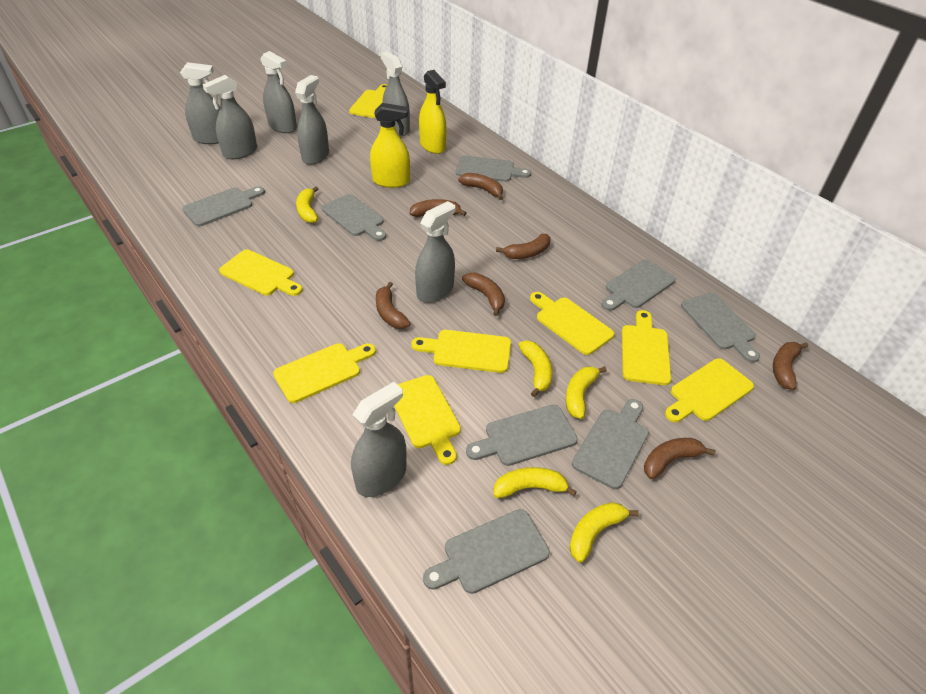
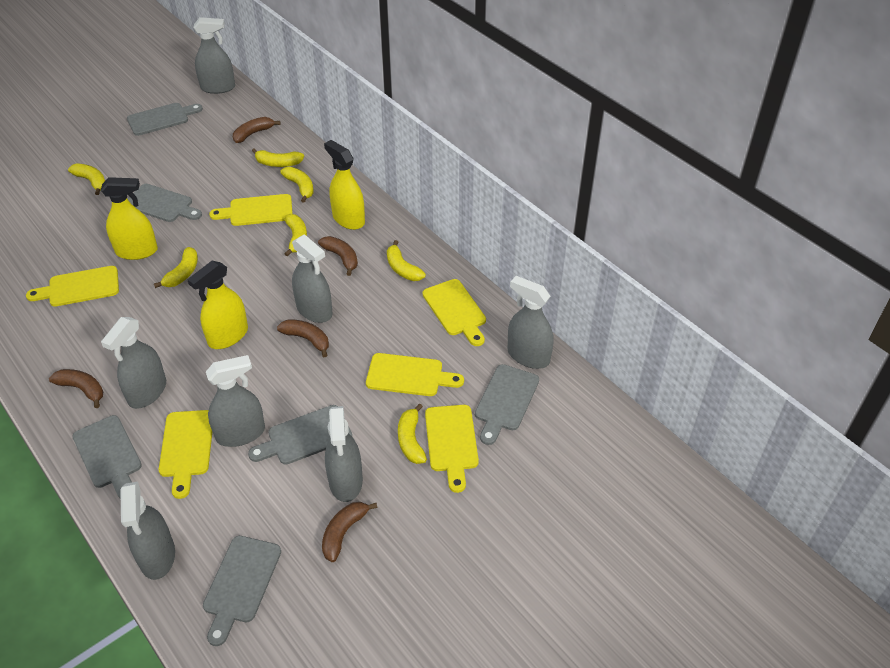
brown banana: 7 -> 5
grey cutting board: 8 -> 6
yellow banana: 5 -> 7
yellow cutting board: 8 -> 6
yellow spray bottle: 2 -> 3

